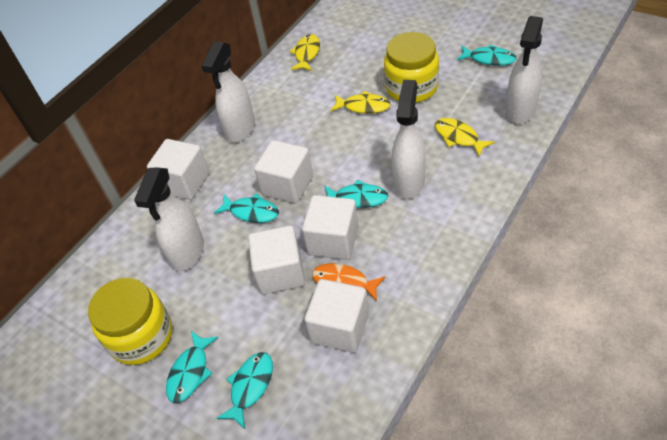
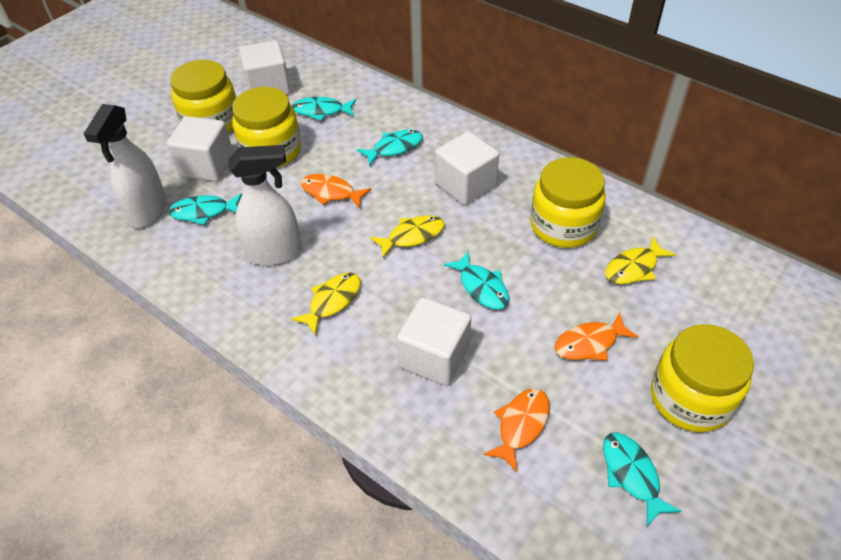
orange fish: 1 -> 3
white cube: 5 -> 4
white spray bottle: 4 -> 2
yellow jar: 2 -> 4

